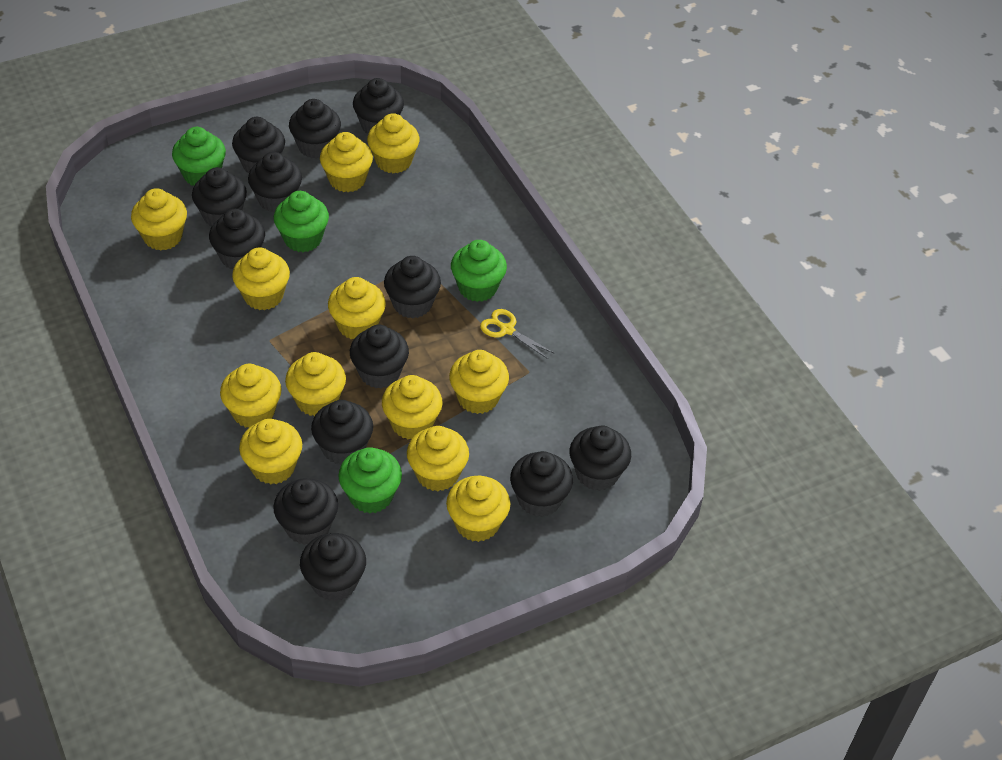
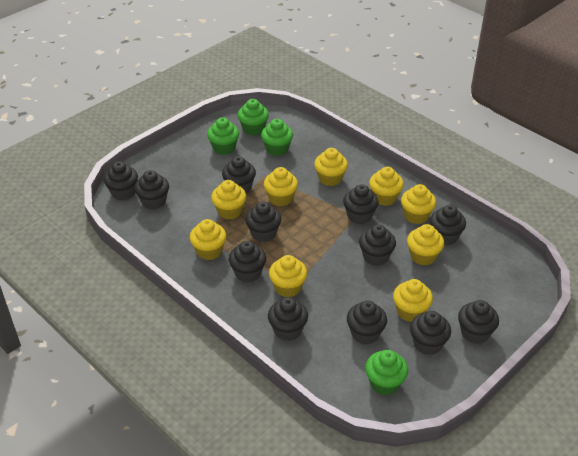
black cupcake: 13 -> 12
yellow cupcake: 12 -> 9
yellow scissors: 1 -> 0

